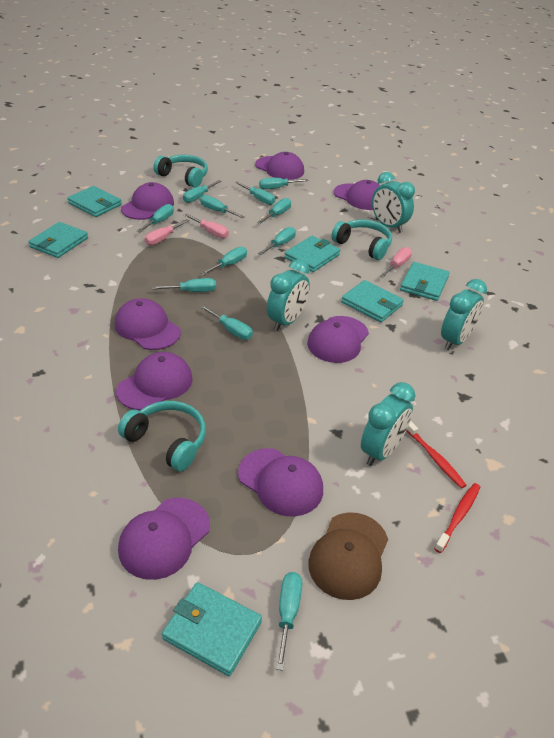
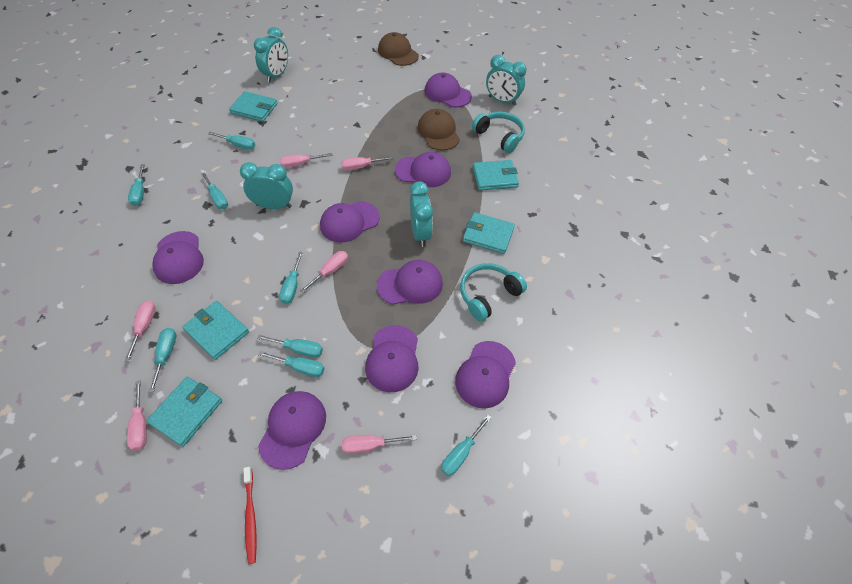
brown cap: 1 -> 2
pink screwdriver: 3 -> 6
red toothbrush: 2 -> 1
turquoise headphones: 3 -> 2
turquoise screwdriver: 11 -> 8
turquoise wallet: 6 -> 5

